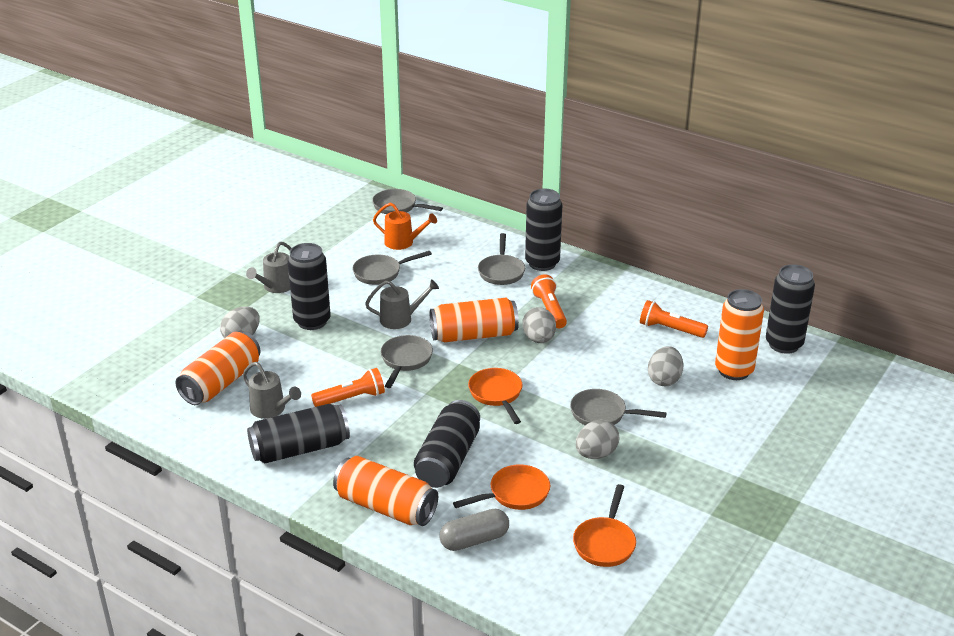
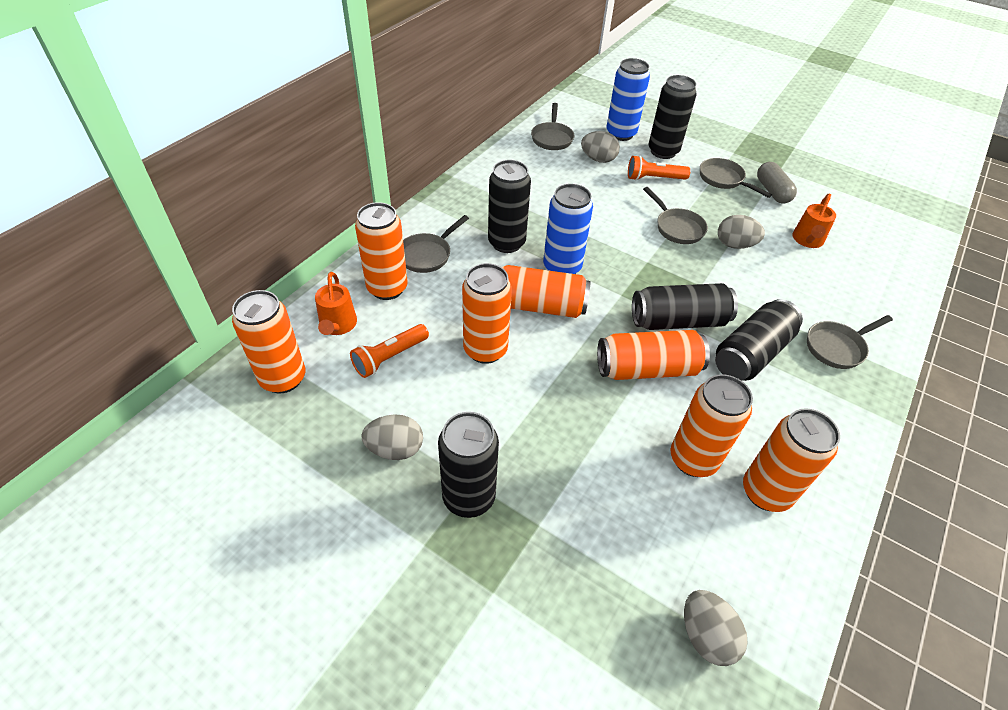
blue can: 0 -> 2
grey watering can: 3 -> 0
orange can: 4 -> 7
orange flashlight: 3 -> 2
orange pan: 3 -> 0
orange watering can: 1 -> 2

